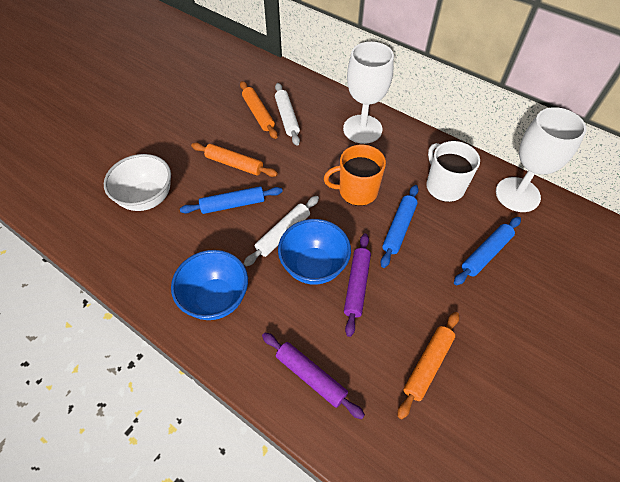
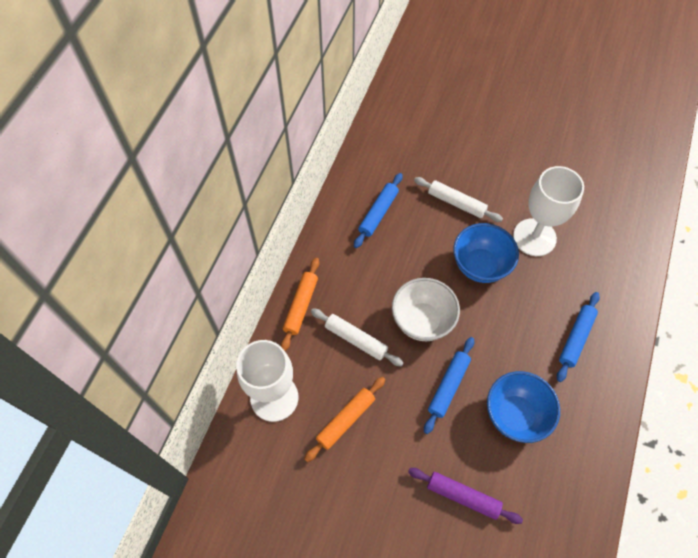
orange mug: 1 -> 0
orange rolling pin: 3 -> 2
purple rolling pin: 2 -> 1
white mug: 1 -> 0

